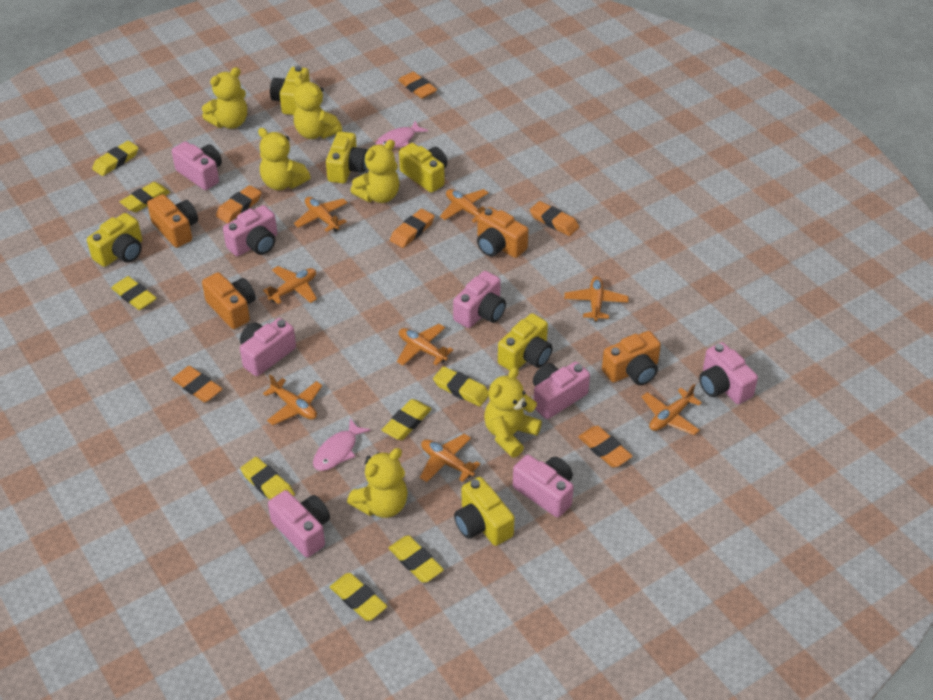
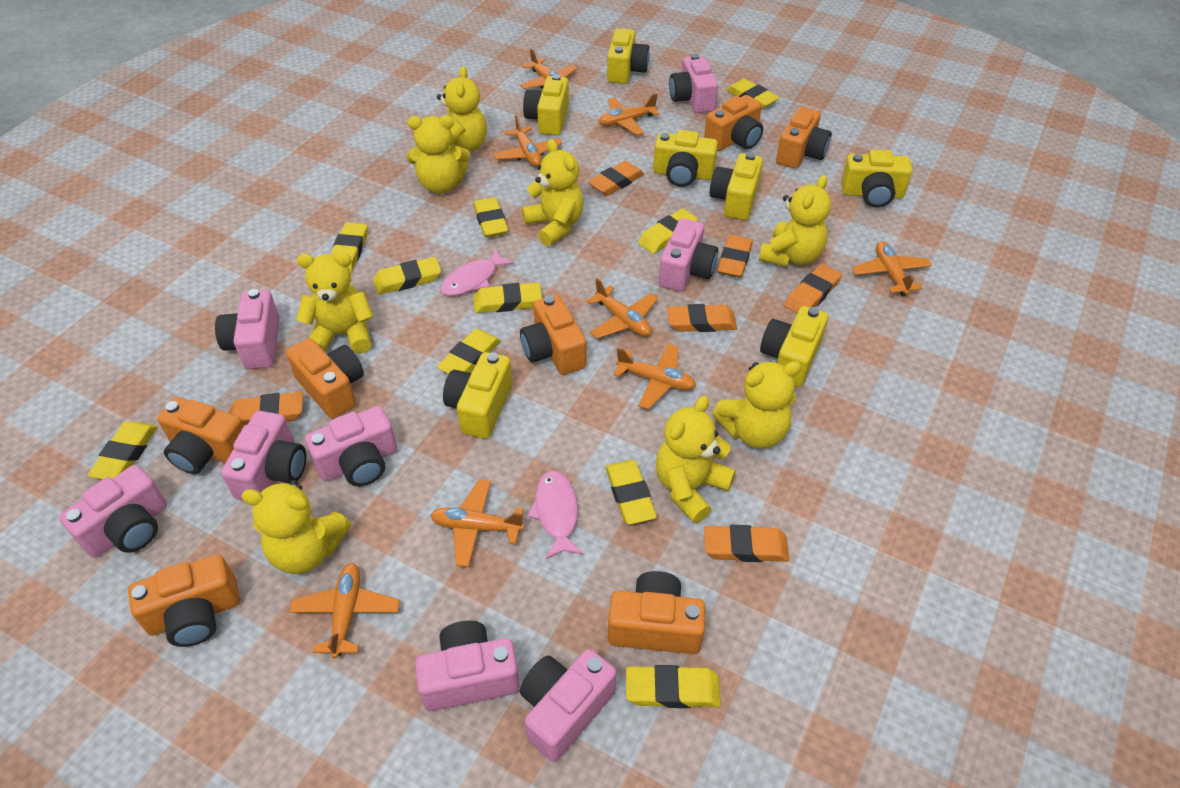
orange camera: 4 -> 7
yellow camera: 6 -> 7
yellow eraser: 8 -> 10
yellow teddy bear: 6 -> 8

